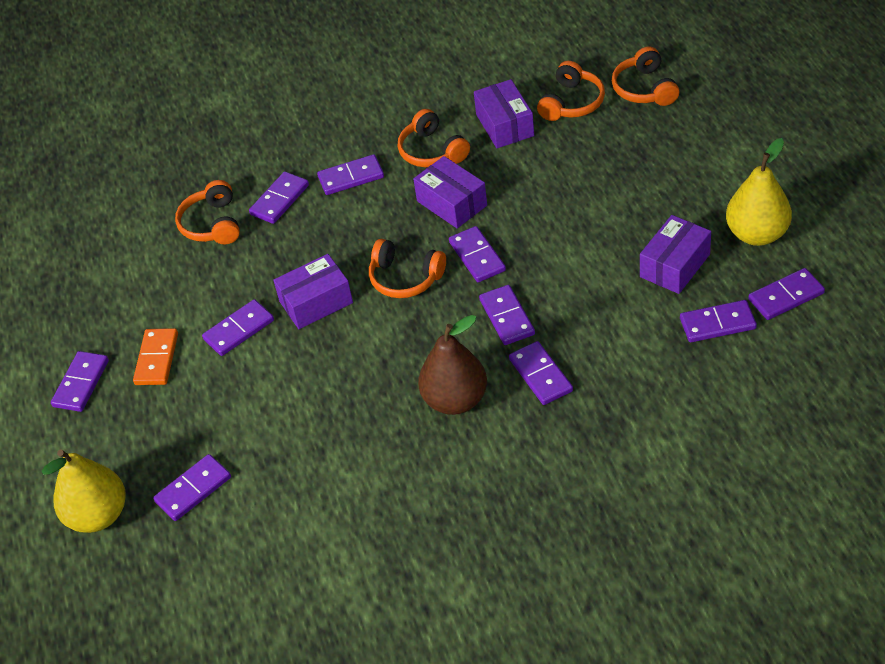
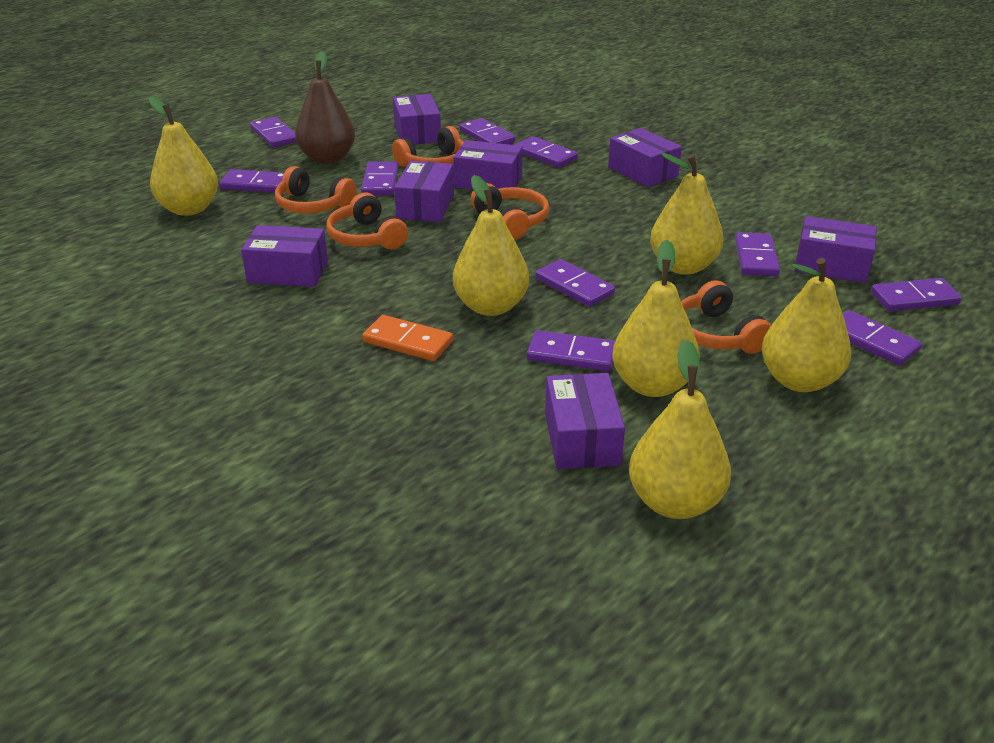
purple box: 4 -> 7
yellow pear: 2 -> 6

